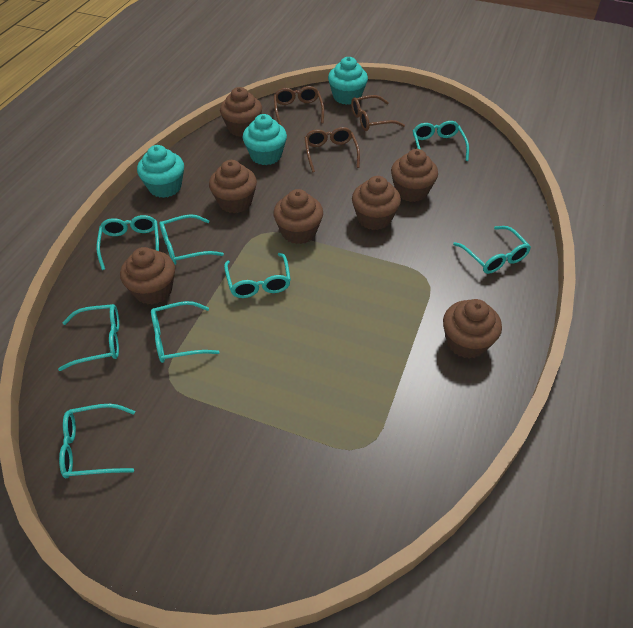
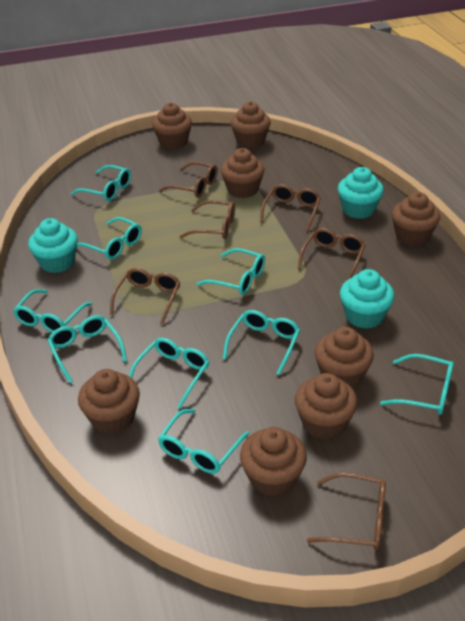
brown cupcake: 7 -> 8
brown glasses: 3 -> 6
turquoise glasses: 8 -> 9

